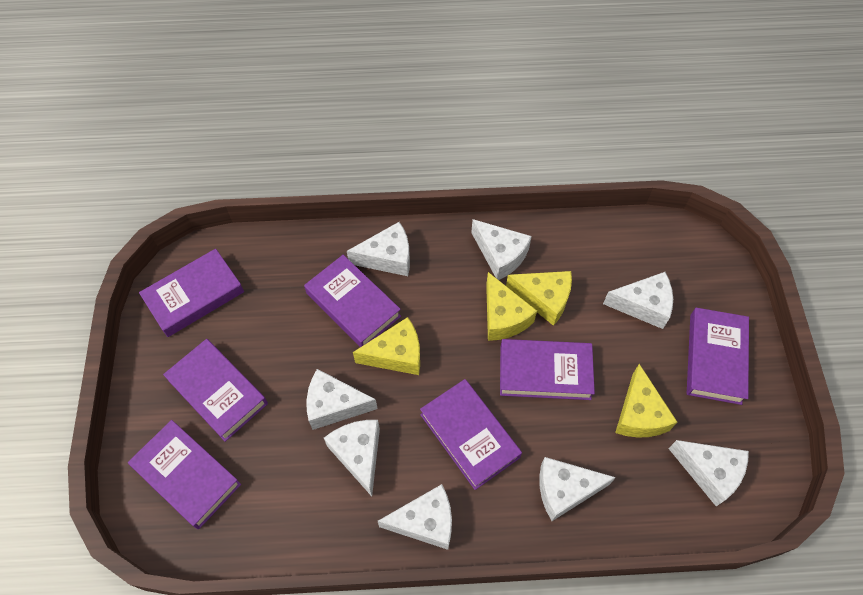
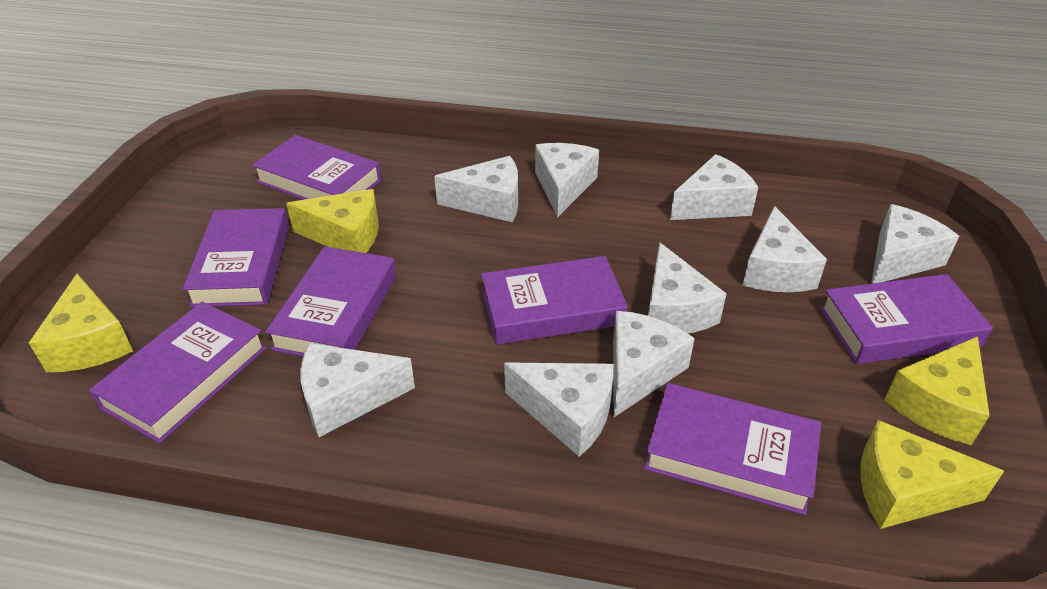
white cheese: 8 -> 9

